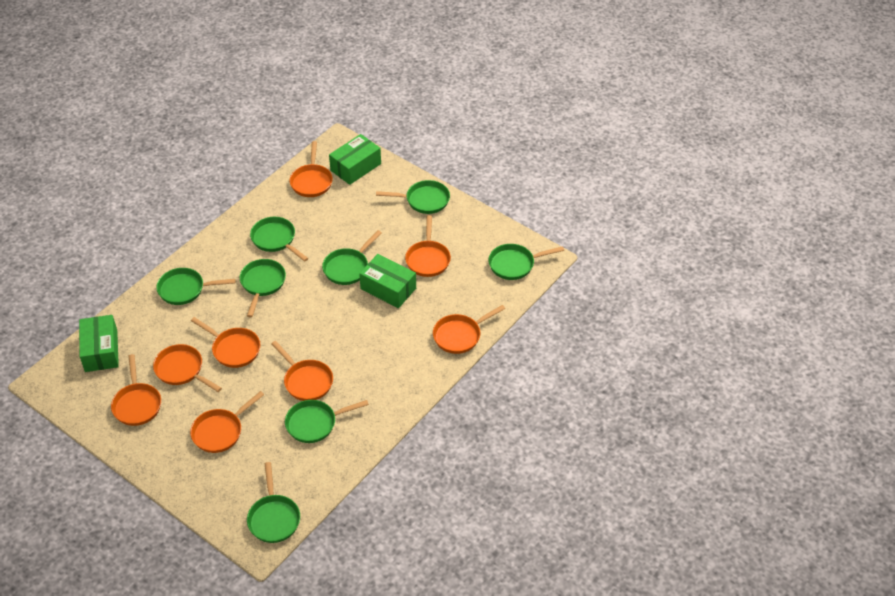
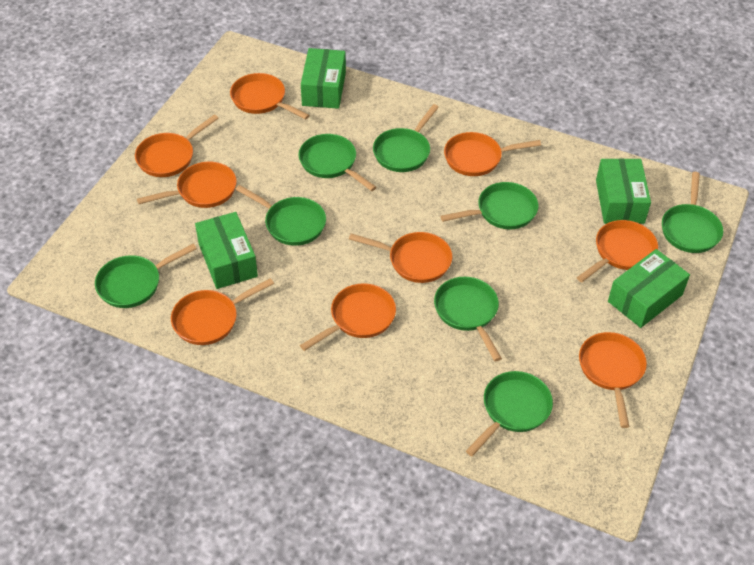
green box: 3 -> 4
orange pan: 8 -> 9

